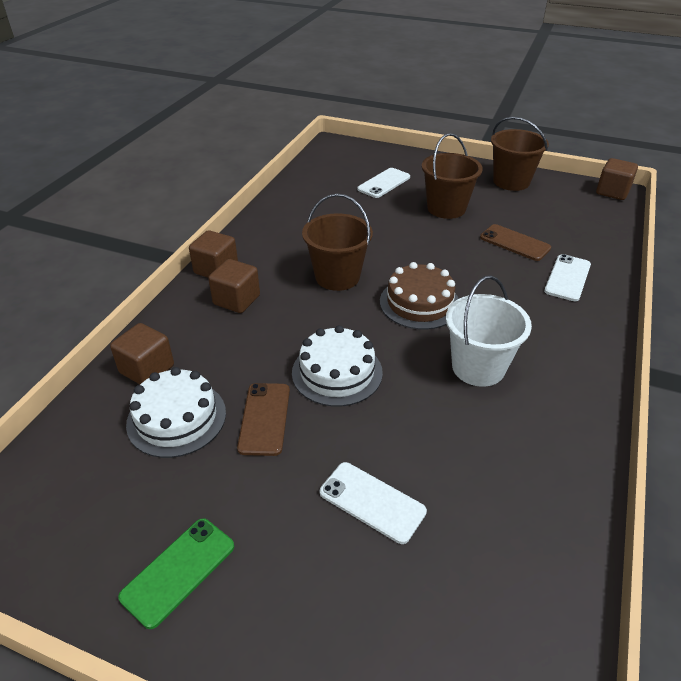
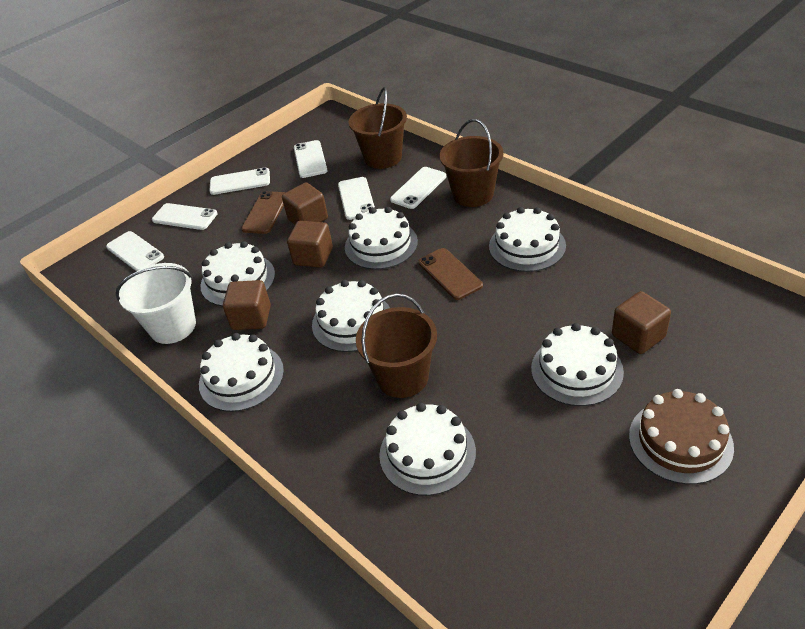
green phone: 1 -> 0
white cake: 2 -> 7
white phone: 3 -> 6

